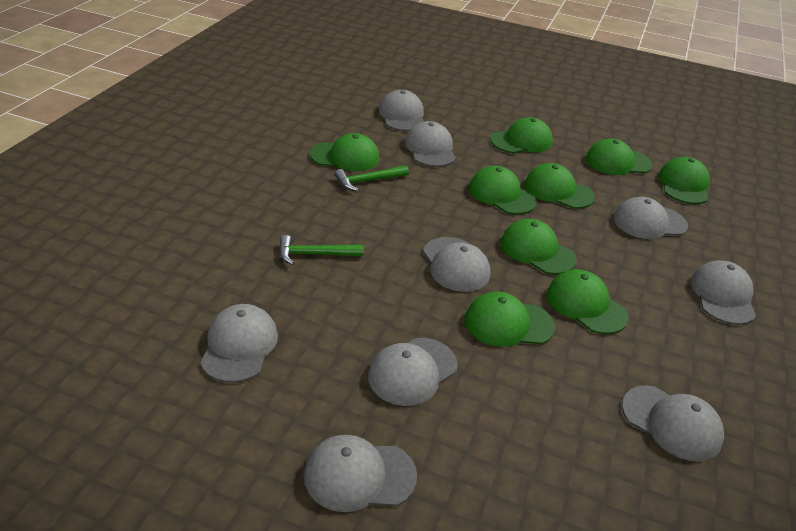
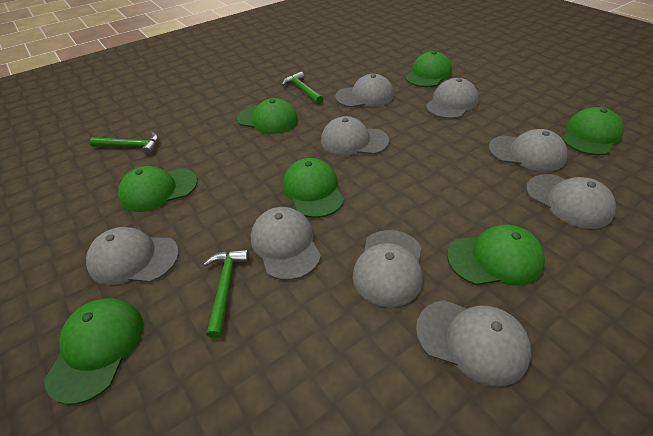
green cap: 9 -> 7
green hammer: 2 -> 3

